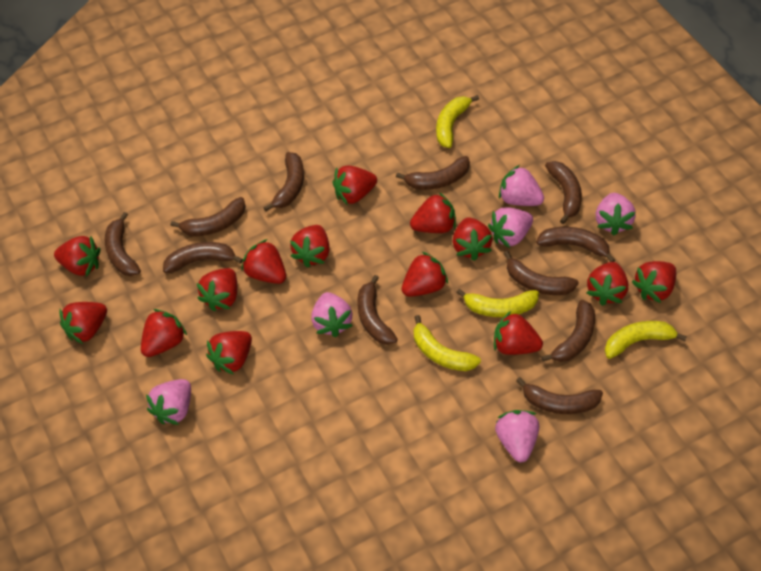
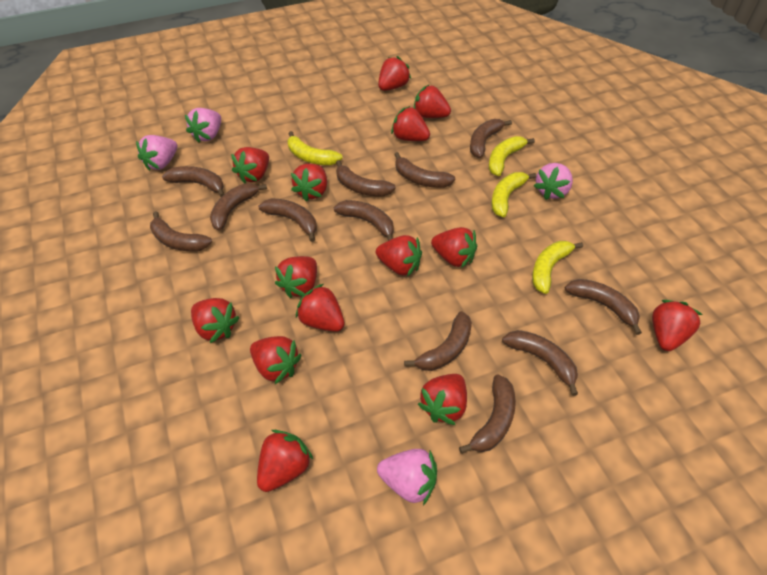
brown banana: 11 -> 12
pink strawberry: 6 -> 4

